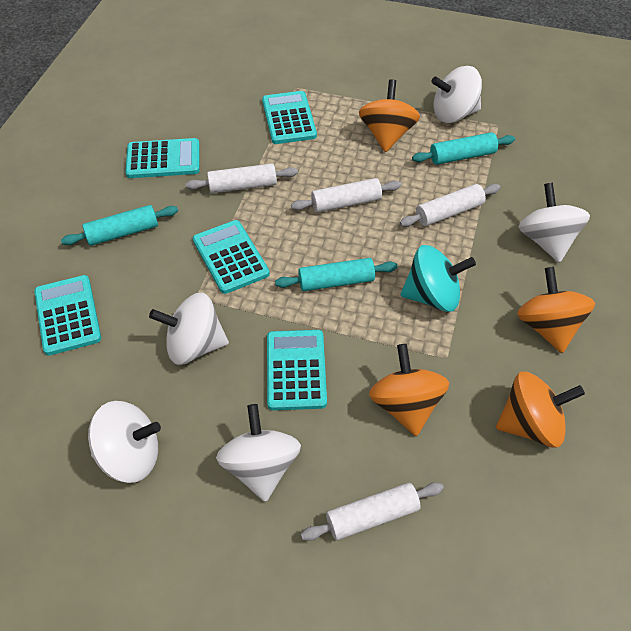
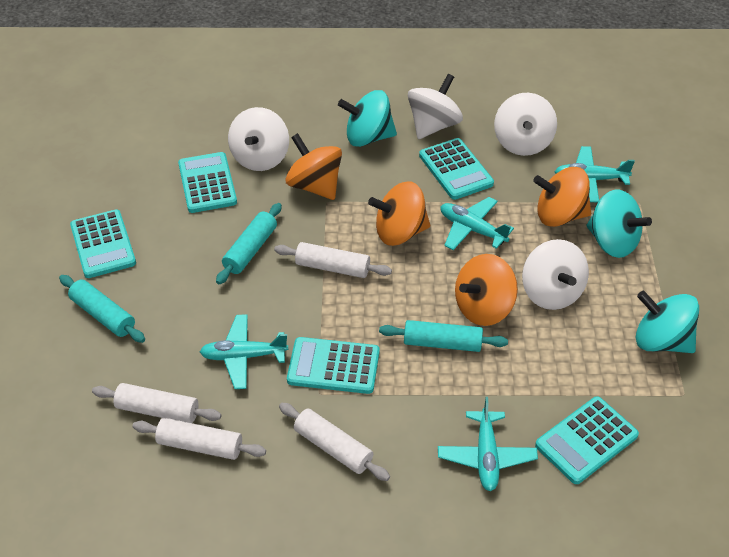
turquoise plane: 0 -> 4
turquoise spinning top: 1 -> 3
white spinning top: 5 -> 4

